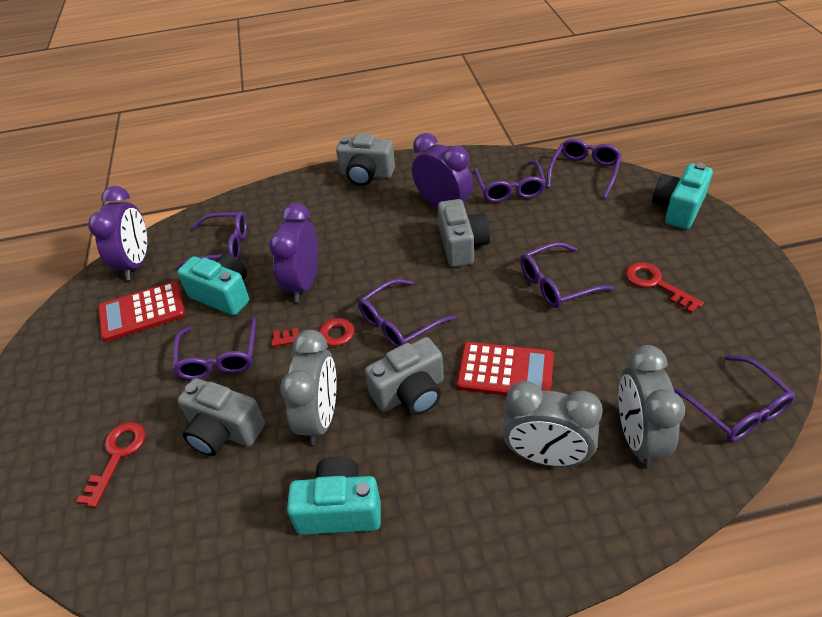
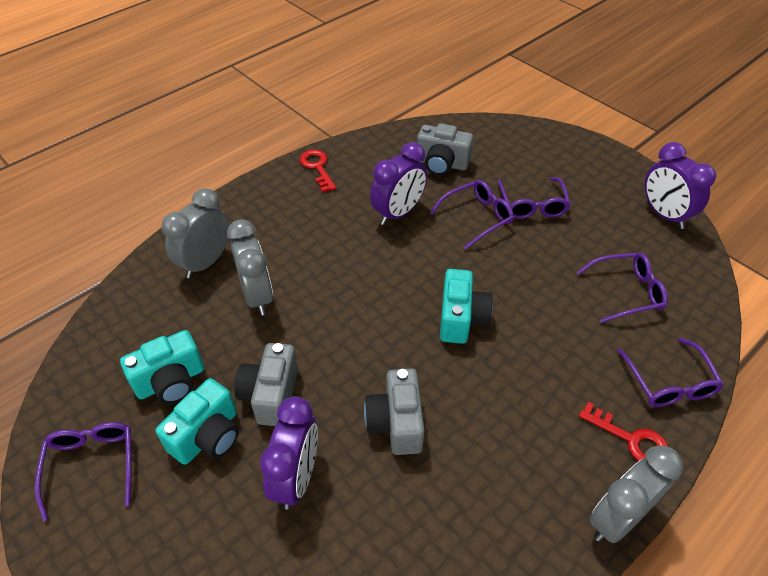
grey camera: 4 -> 3
purple glasses: 7 -> 5
red calculator: 2 -> 0
red key: 3 -> 2

